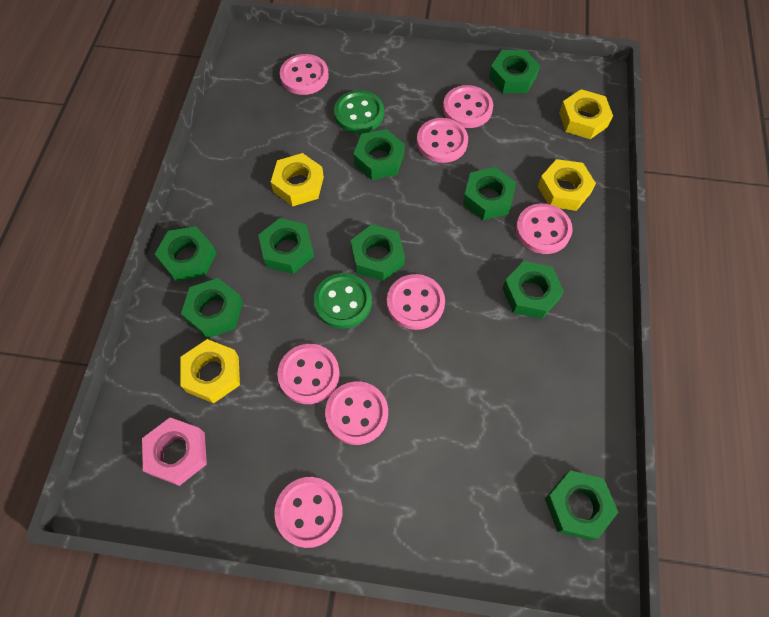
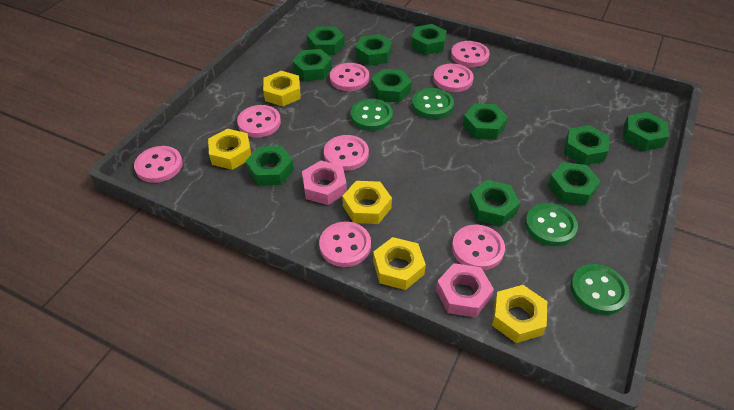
green button: 2 -> 4
green nut: 9 -> 11
pink nut: 1 -> 2
yellow nut: 4 -> 5

